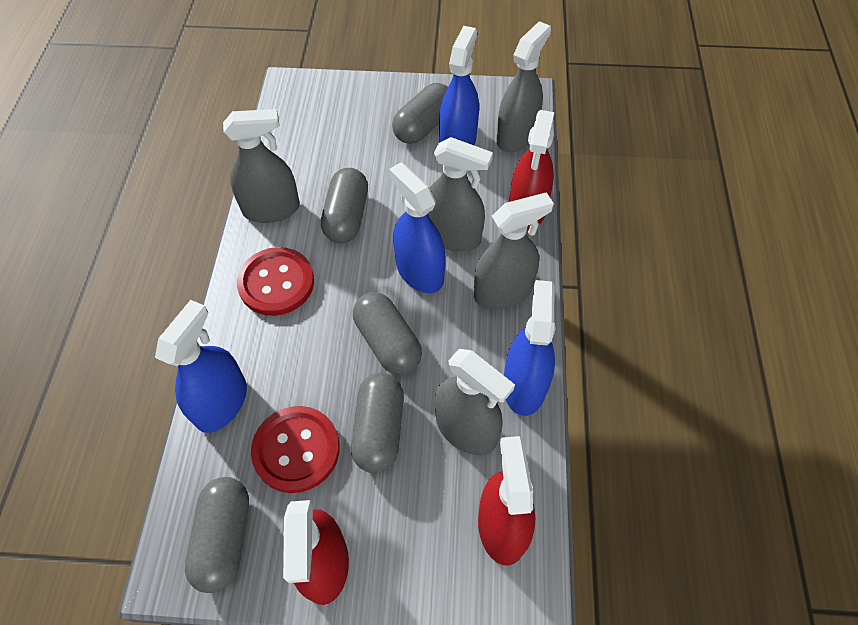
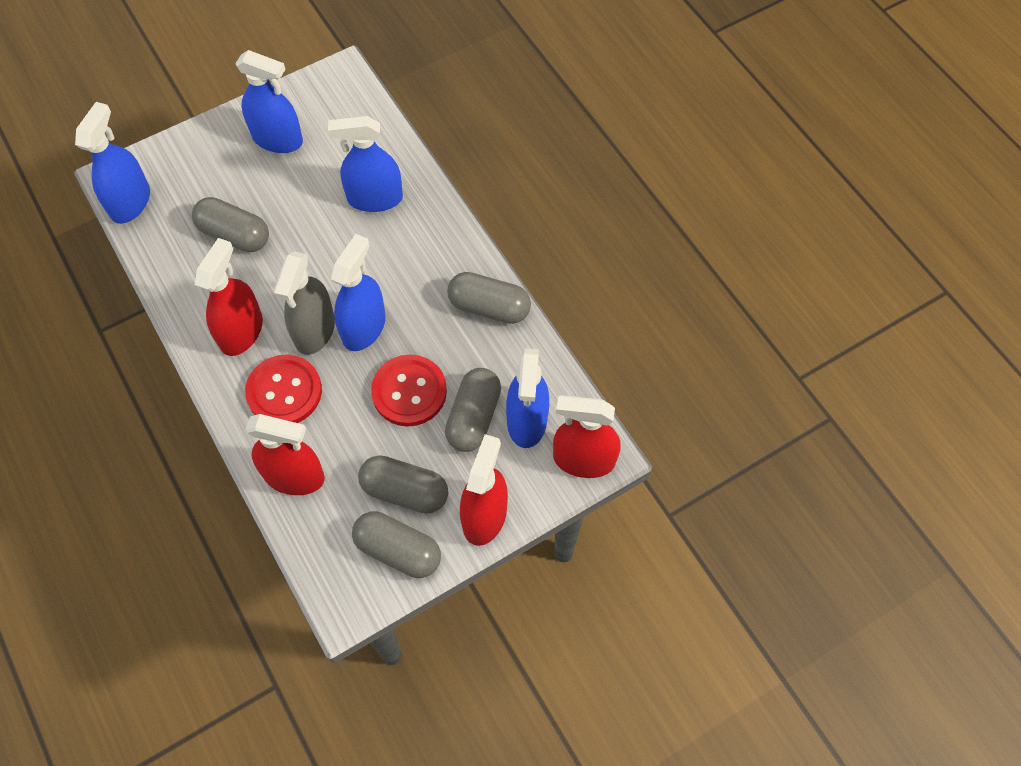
blue spray bottle: 4 -> 5
grey spray bottle: 5 -> 1
red spray bottle: 3 -> 4

